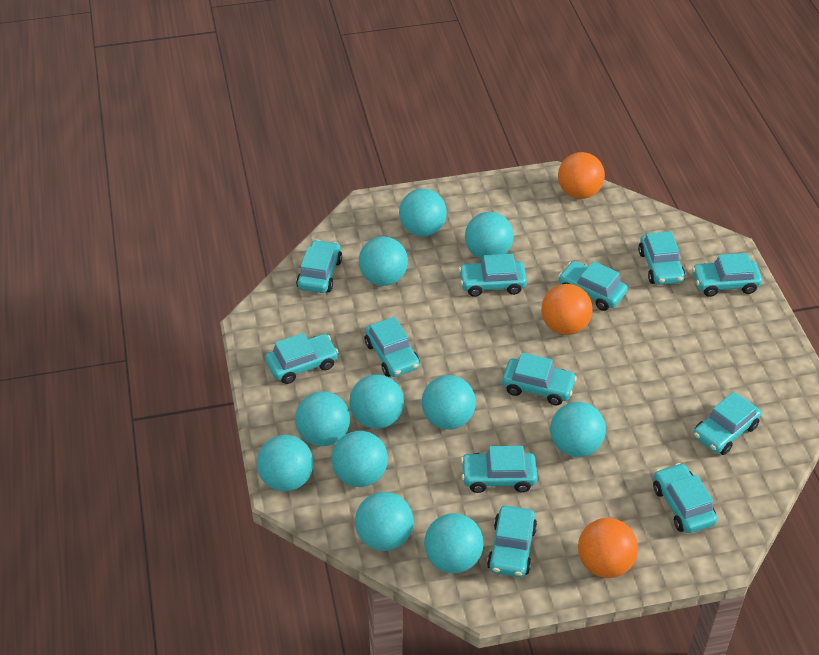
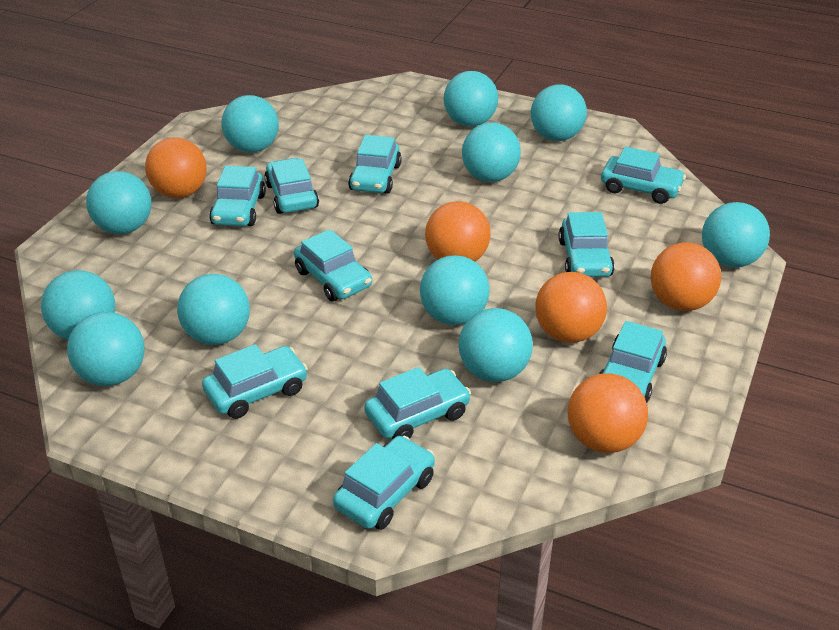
orange ball: 3 -> 5
turquoise car: 12 -> 10

